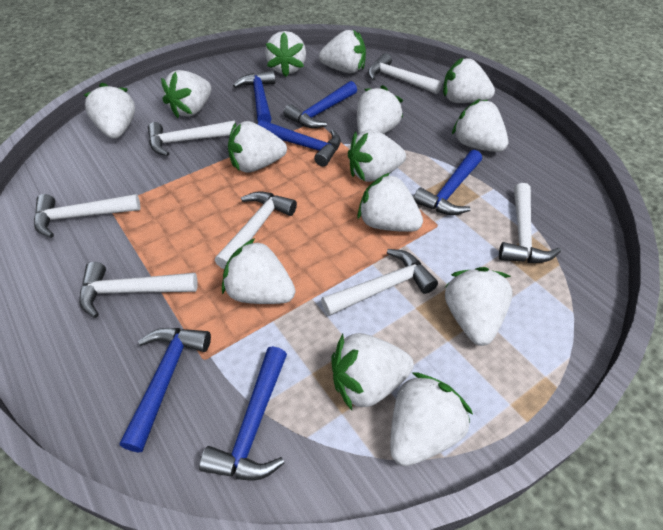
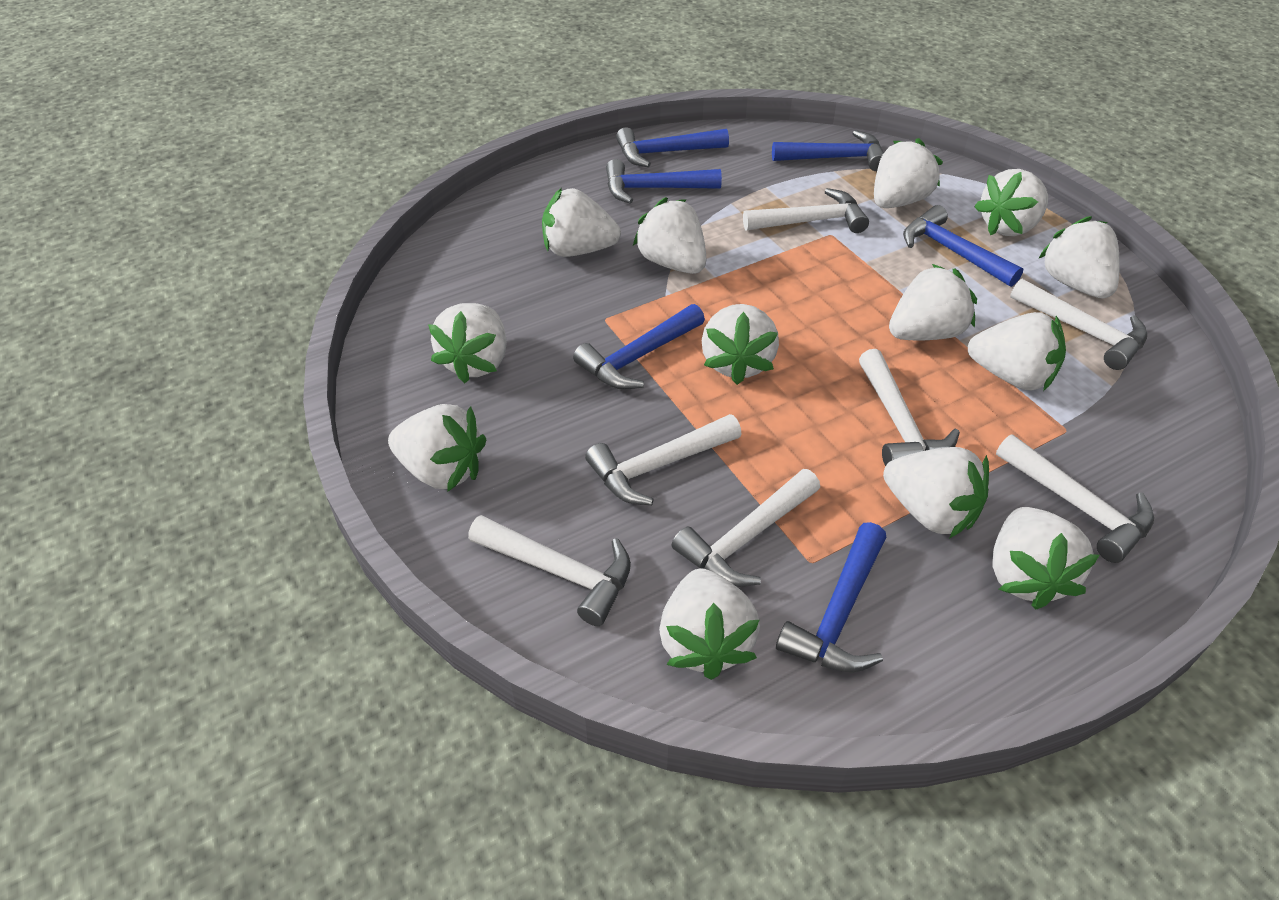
white strawberry: 14 -> 13

